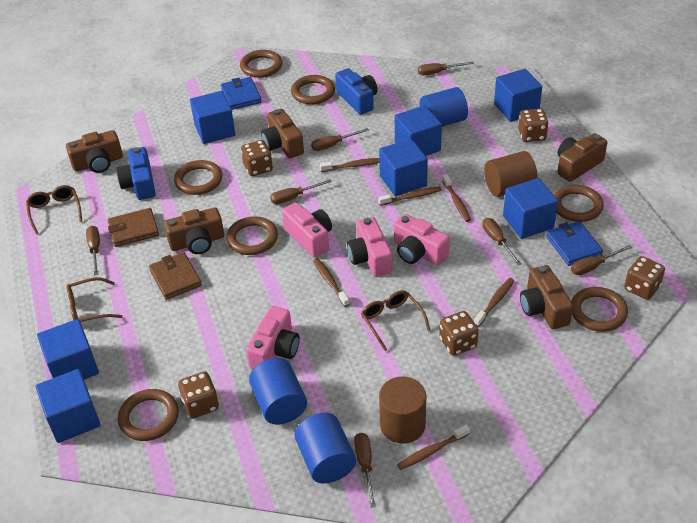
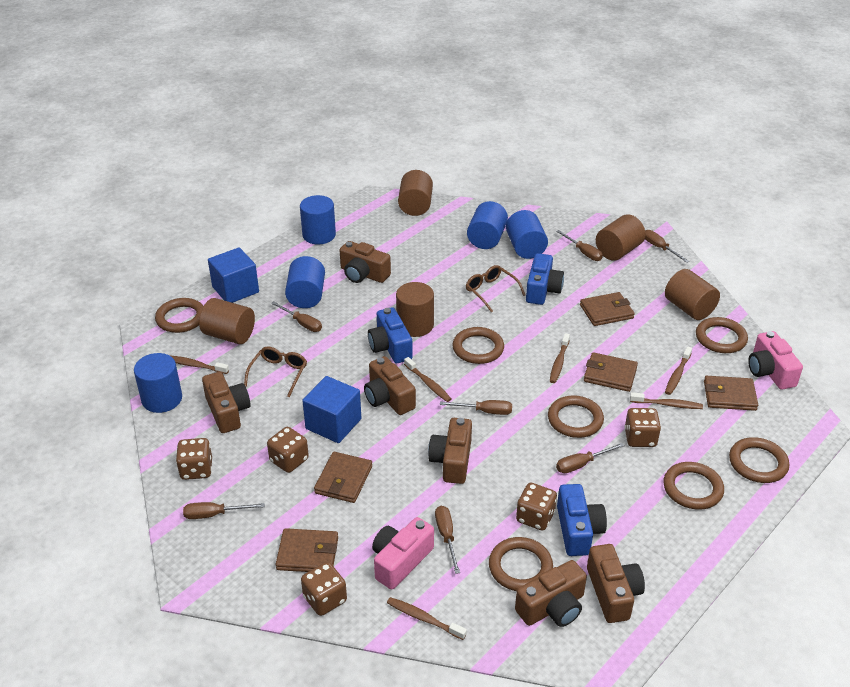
blue camera: 2 -> 3
blue cube: 7 -> 2
blue cylinder: 3 -> 5
blue wallet: 2 -> 0
brown camera: 5 -> 6
brown cylinder: 2 -> 5
brown glasses: 3 -> 2
brown wallet: 2 -> 5
pink camera: 4 -> 2

